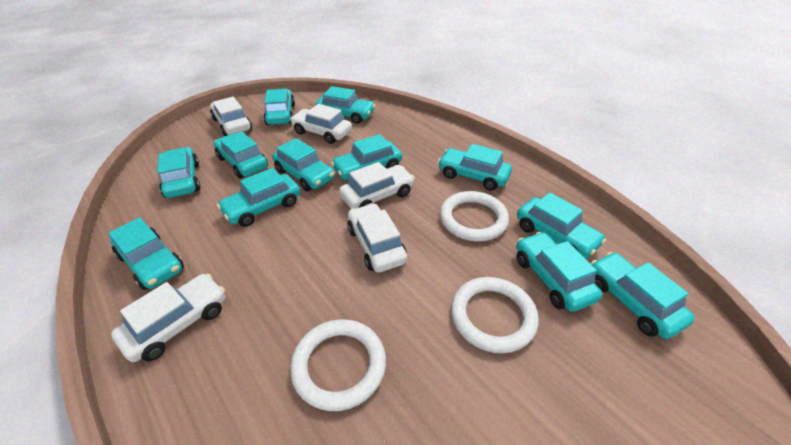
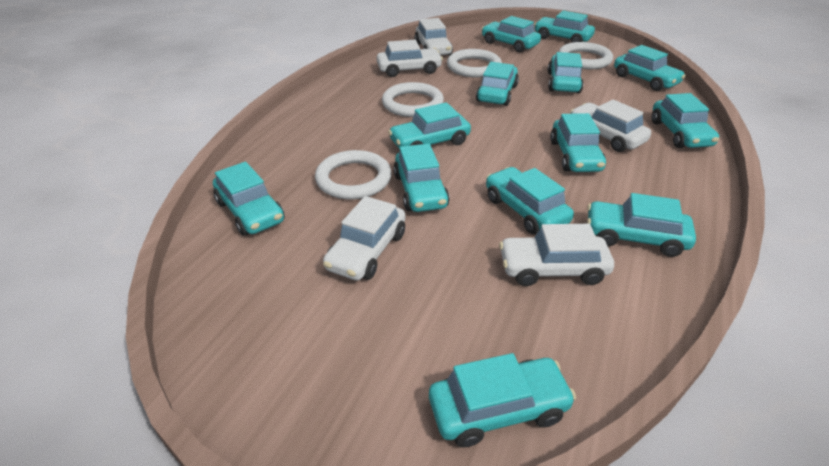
turquoise car: 12 -> 13
white ring: 3 -> 4

